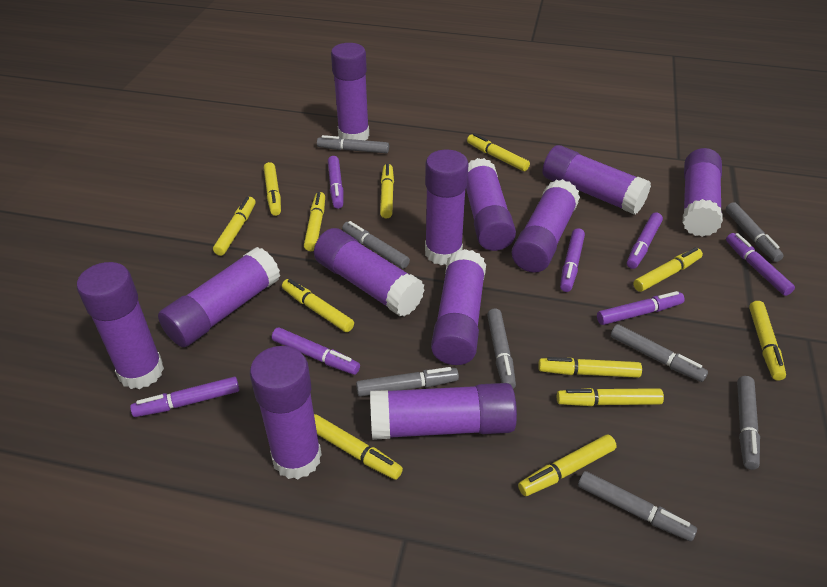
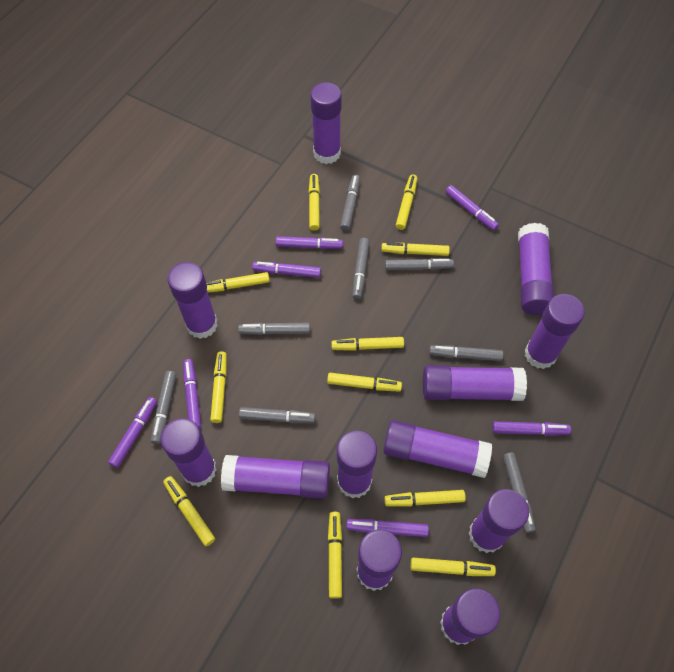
yellow marker: 12 -> 11

